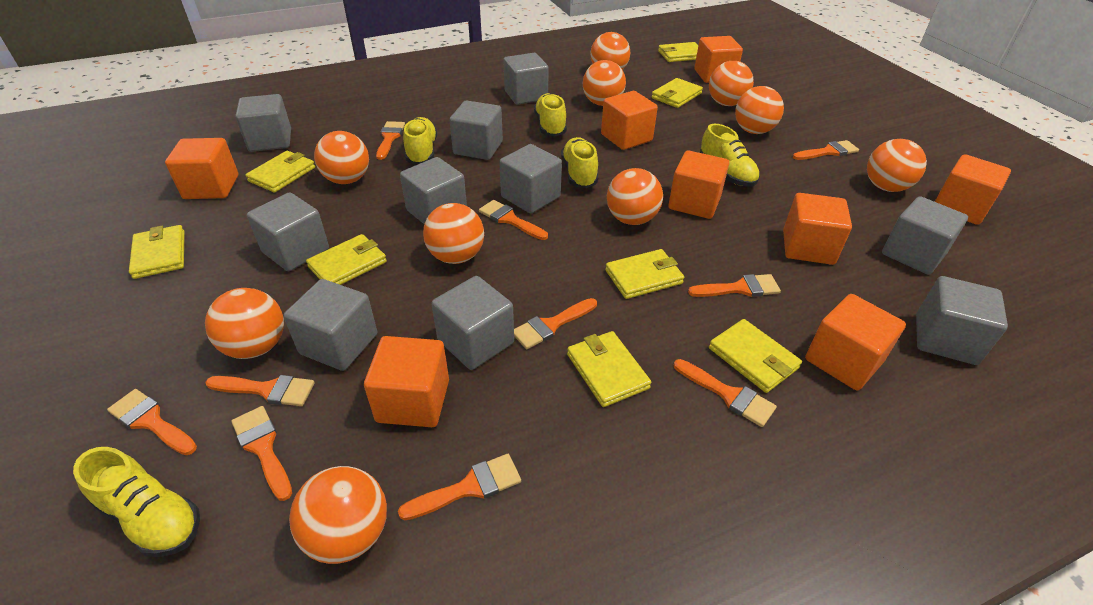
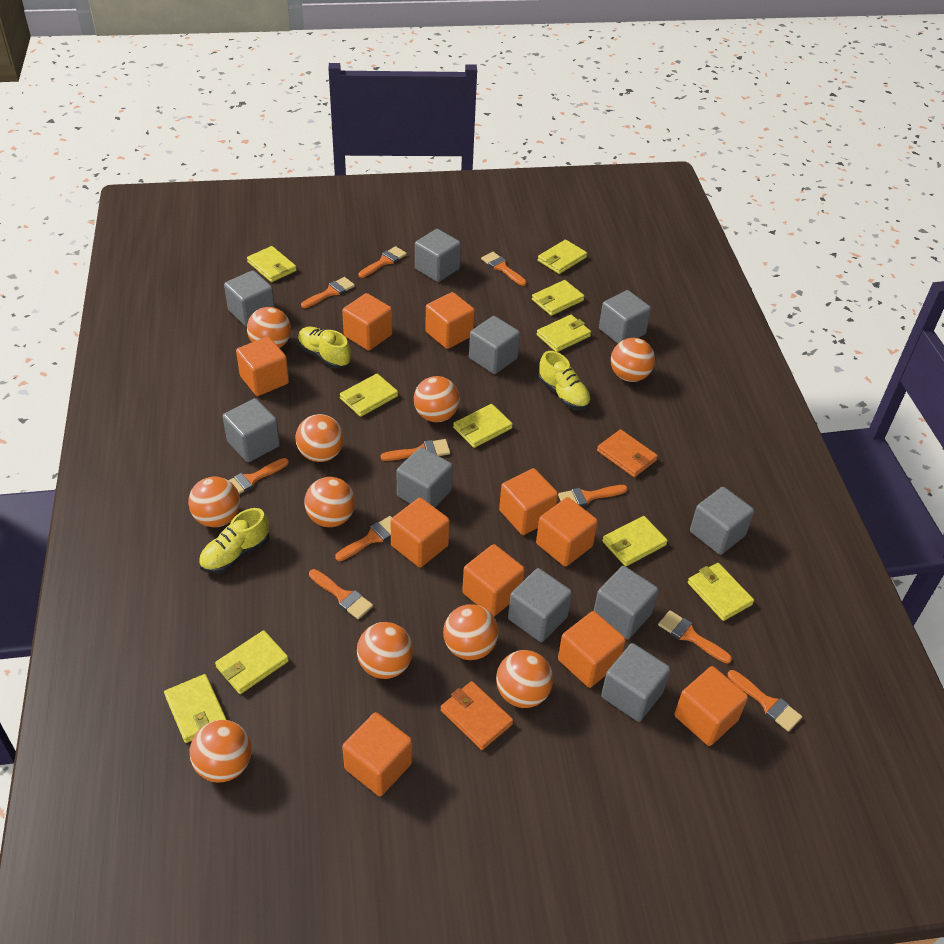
orange cube: 8 -> 10
orange wallet: 0 -> 2
yellow shoe: 5 -> 3
yellow wallet: 8 -> 10

